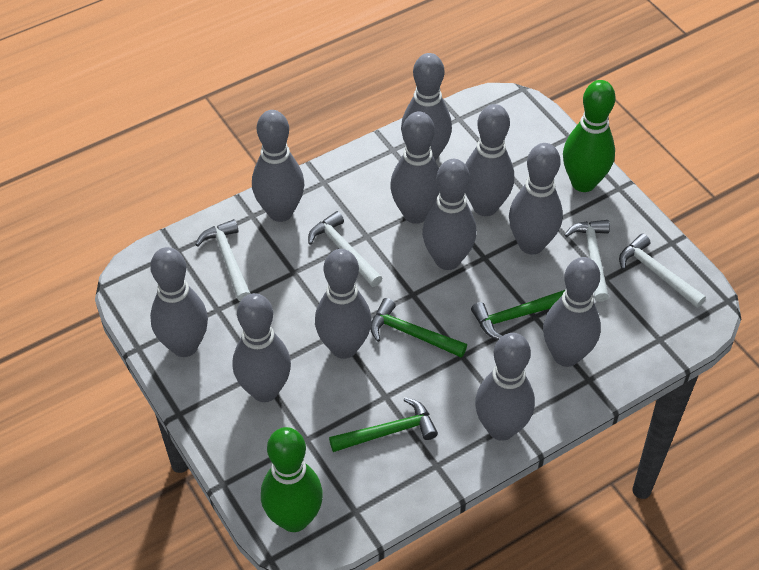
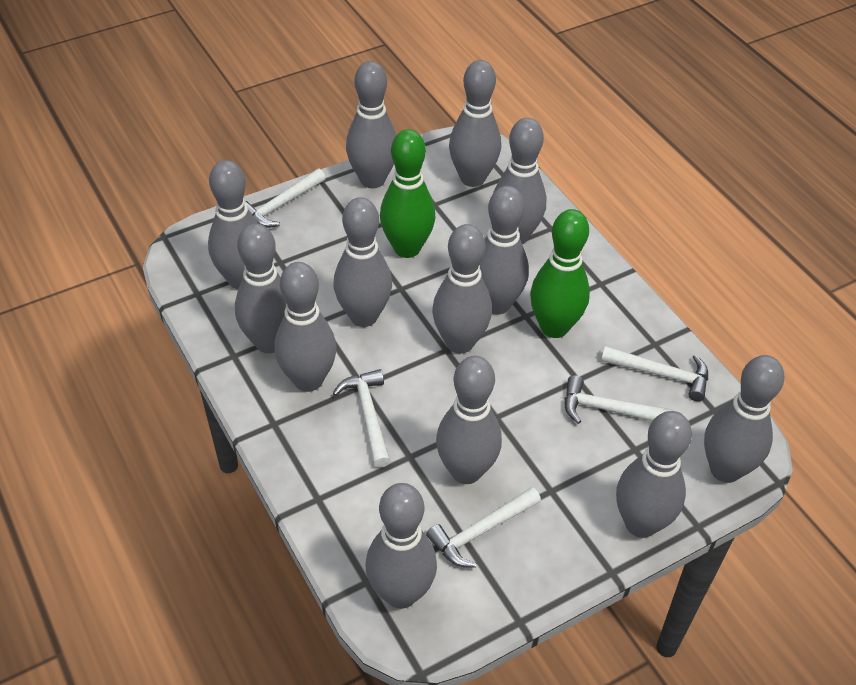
green hammer: 3 -> 0
grey bowling pin: 11 -> 13
white hammer: 4 -> 5

